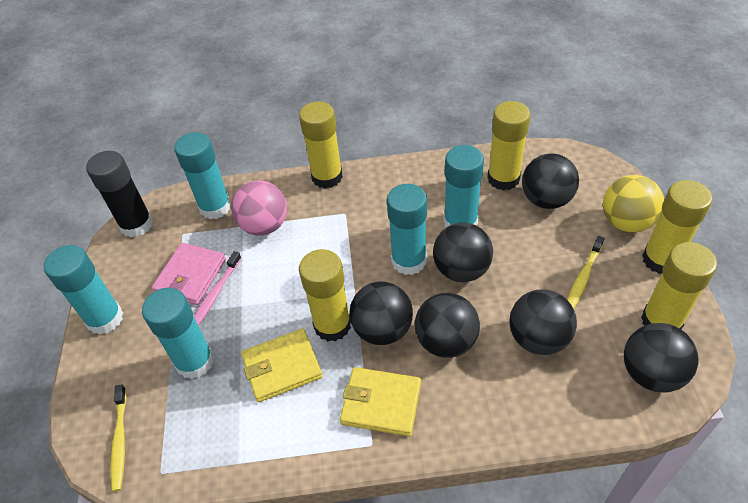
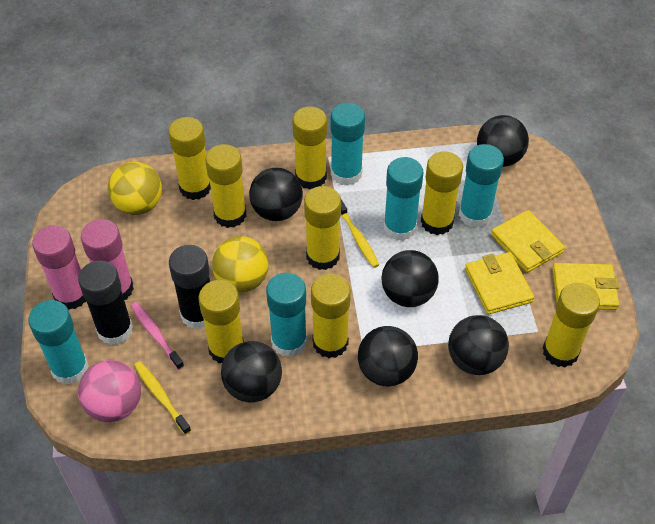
black glue stick: 1 -> 2
pink glue stick: 0 -> 2
pink wallet: 1 -> 0
yellow ball: 1 -> 2
yellow glue stick: 5 -> 8
yellow wallet: 2 -> 3

